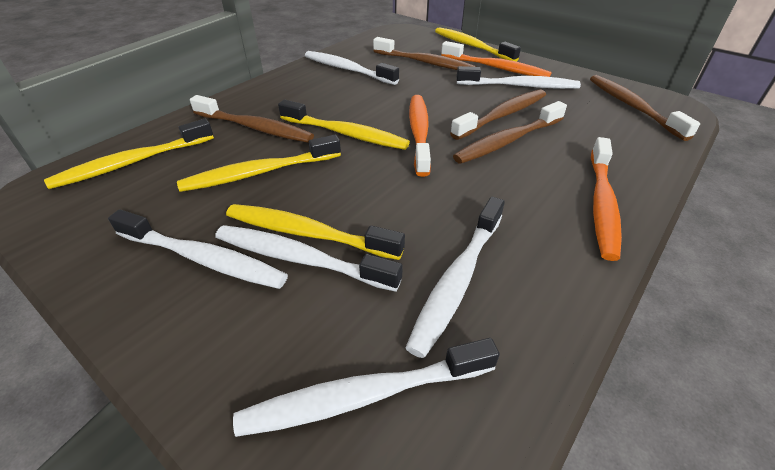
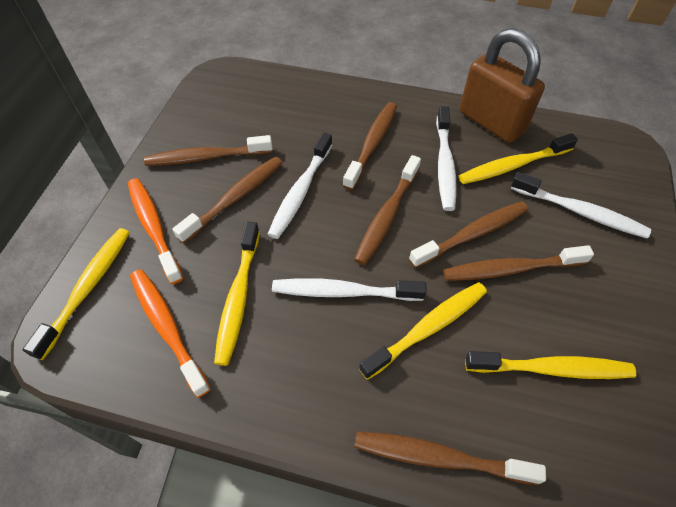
brown padlock: 0 -> 1
brown toothbrush: 5 -> 7
orange toothbrush: 3 -> 2
white toothbrush: 6 -> 4

